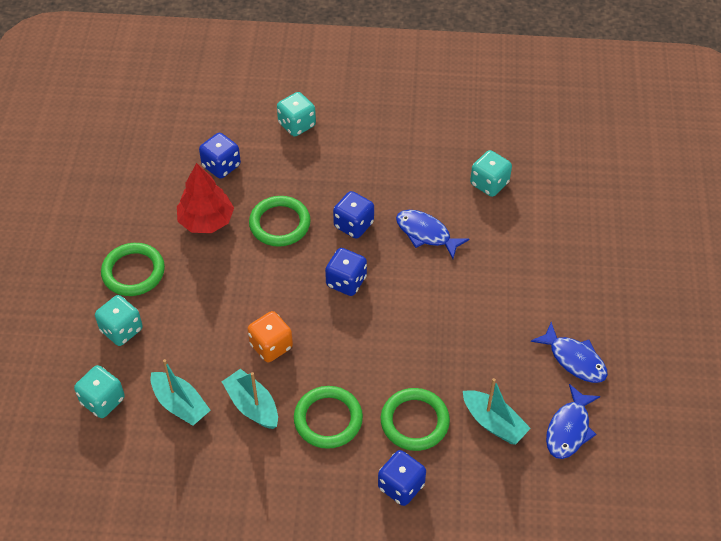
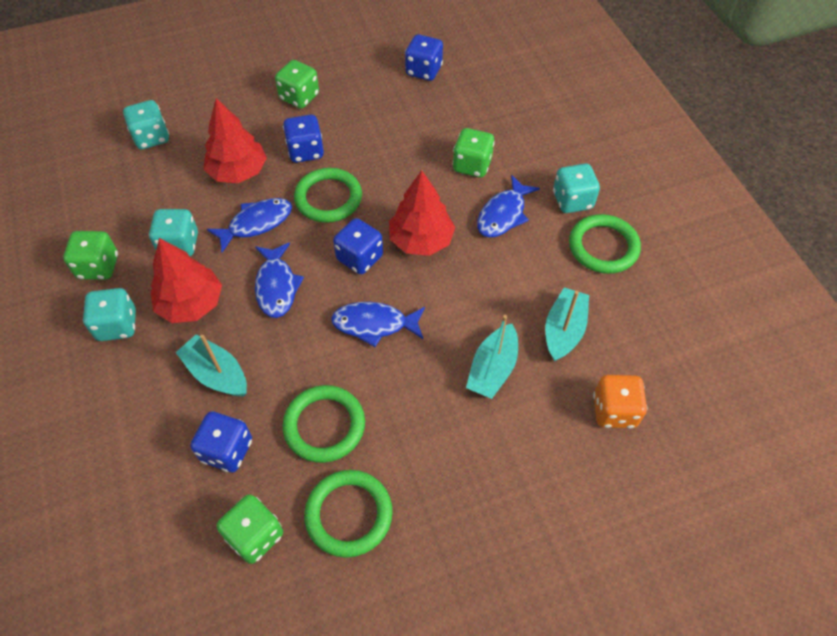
blue fish: 3 -> 4
green dice: 0 -> 4
red tree: 1 -> 3

